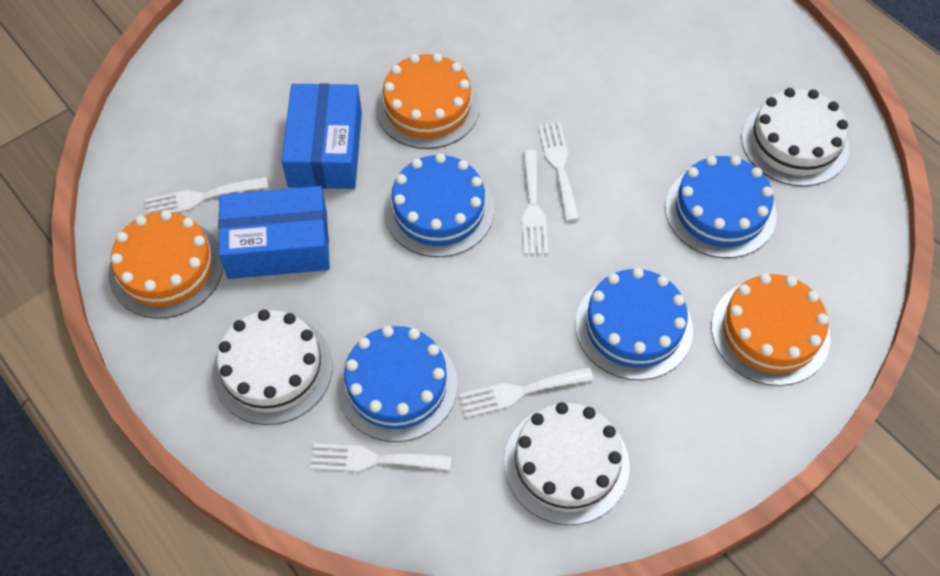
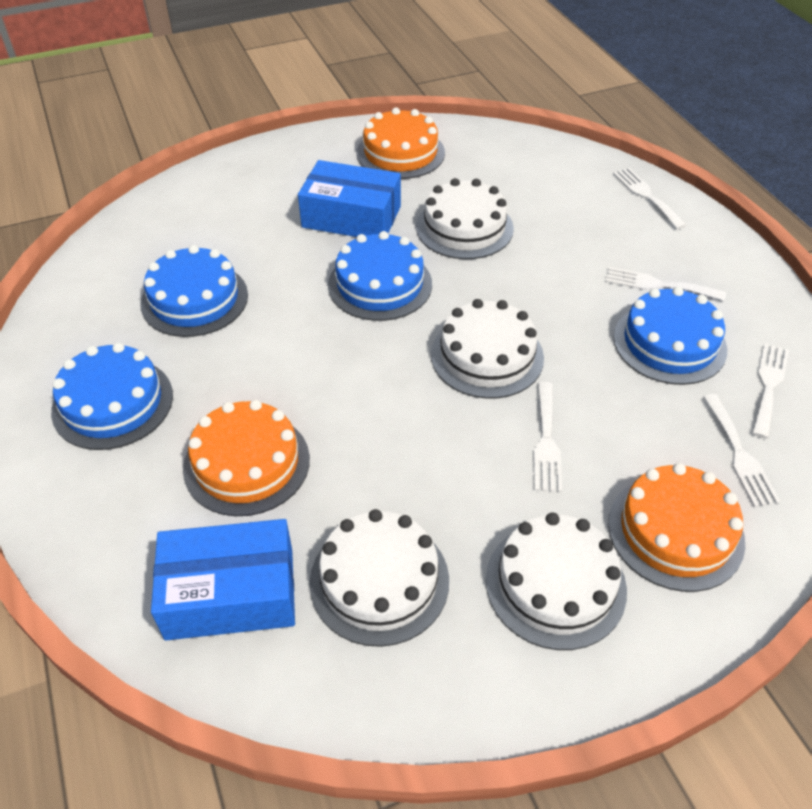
white cake: 3 -> 4

